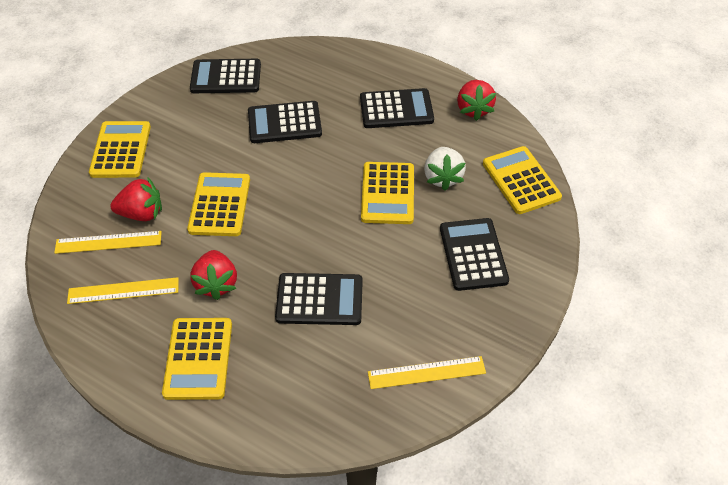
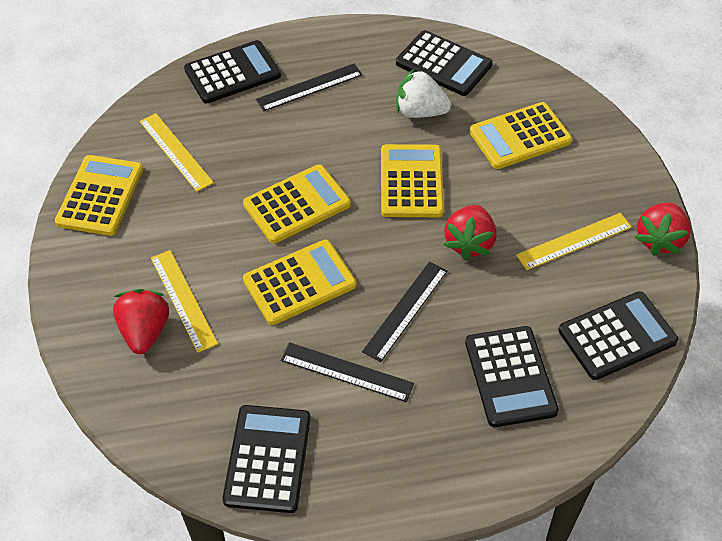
black ruler: 0 -> 3

